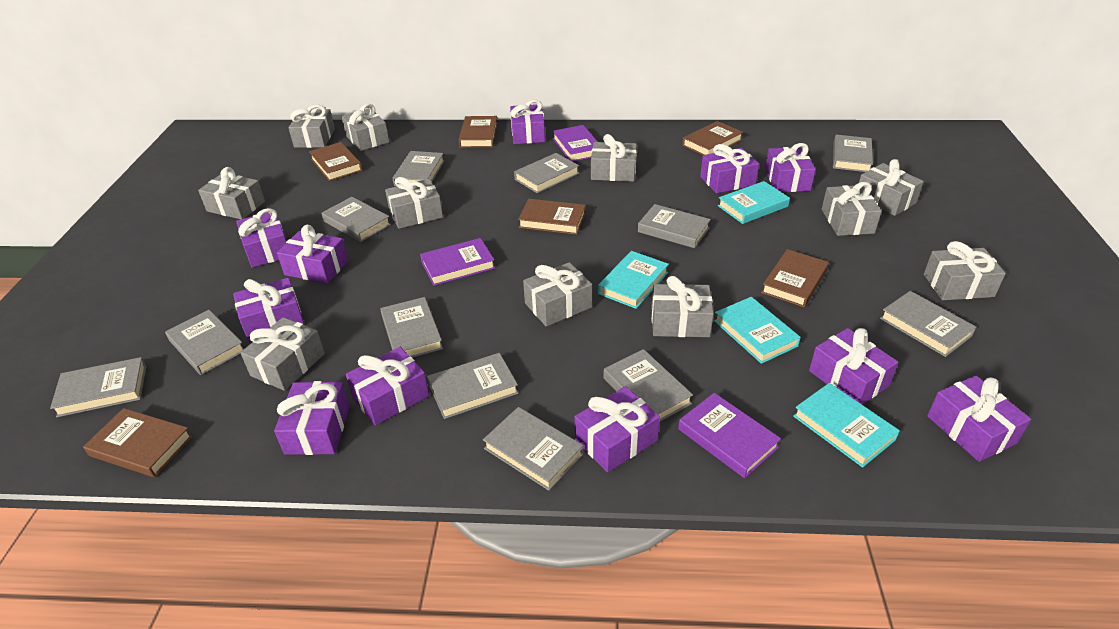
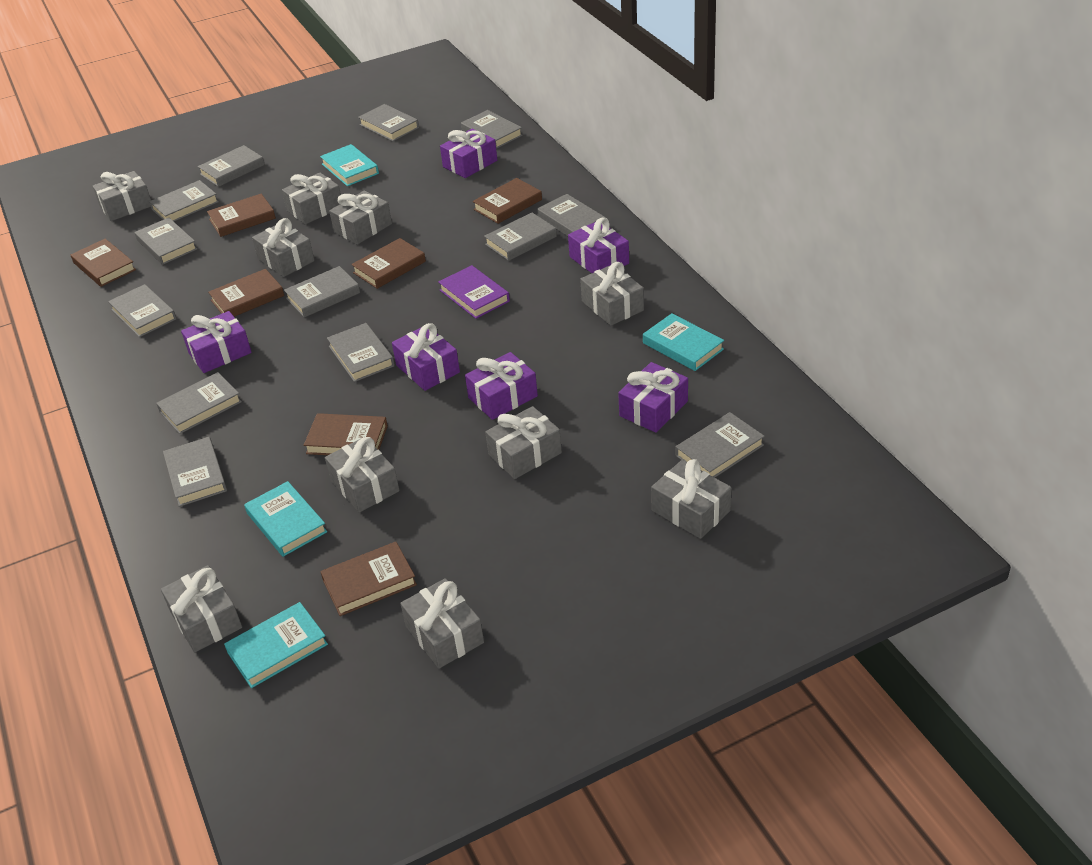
brown book: 6 -> 7
grey book: 12 -> 13
grey gift: 11 -> 10
purple book: 3 -> 1
purple gift: 11 -> 6

